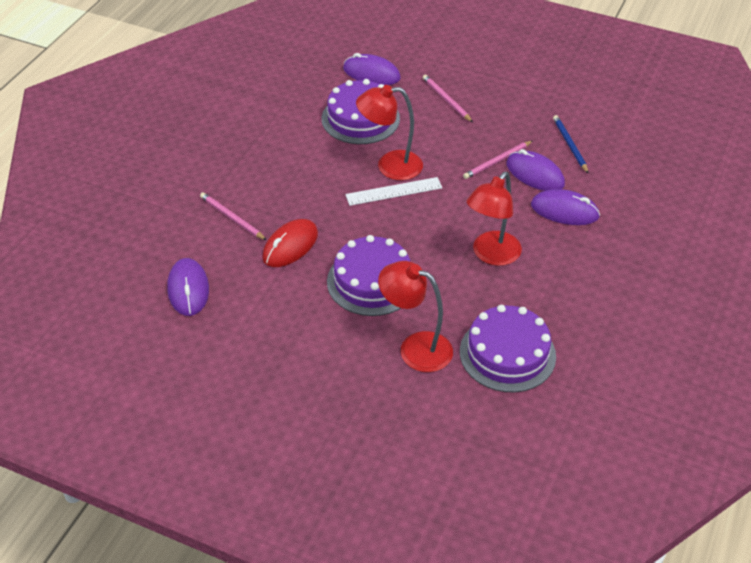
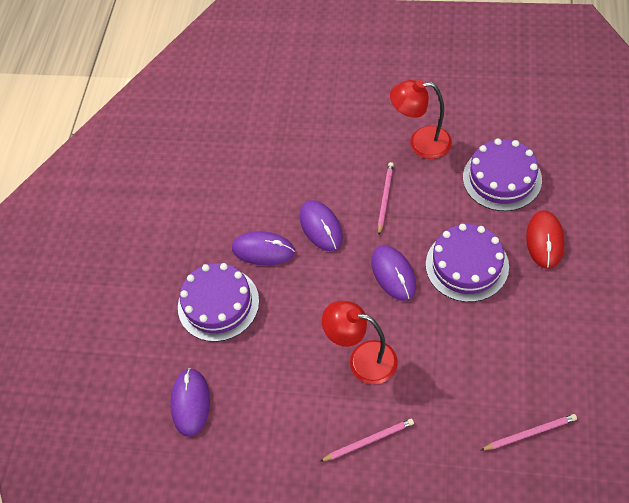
blue pencil: 1 -> 0
red lamp: 3 -> 2
white ruler: 1 -> 0

